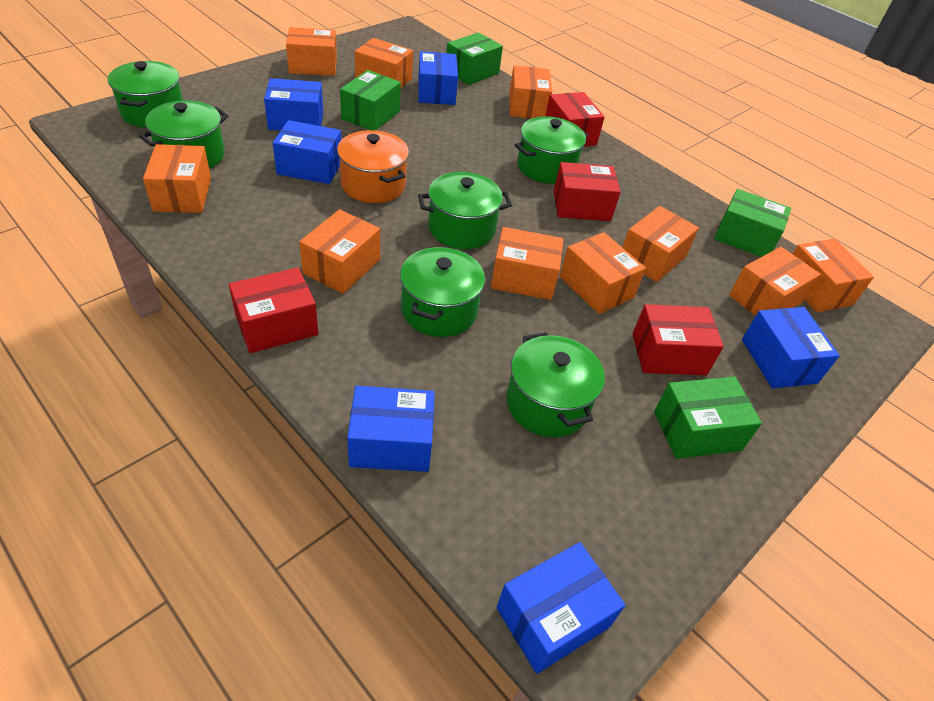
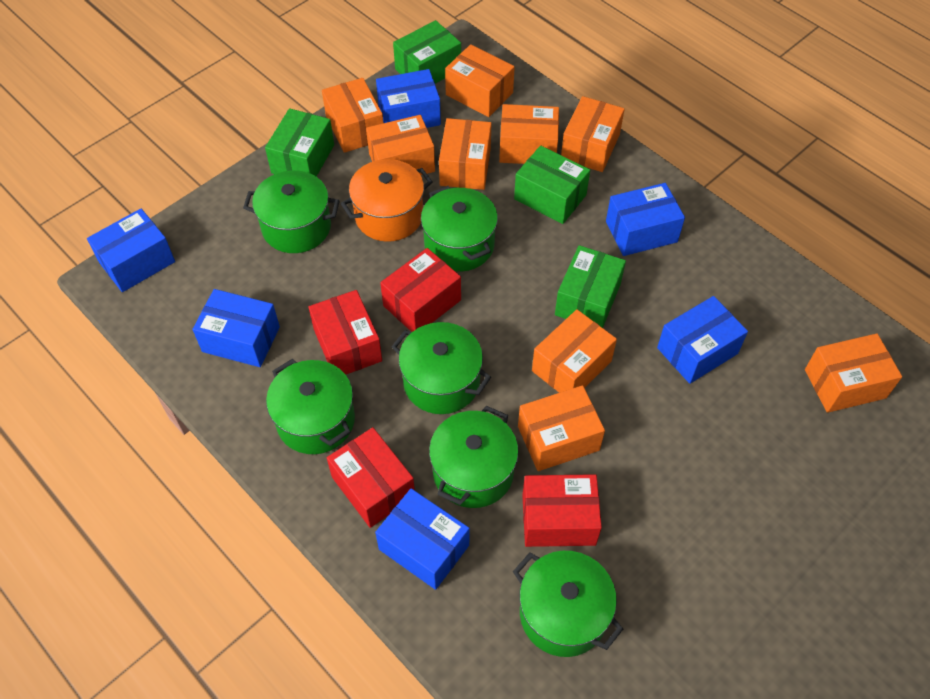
orange box: 10 -> 9

